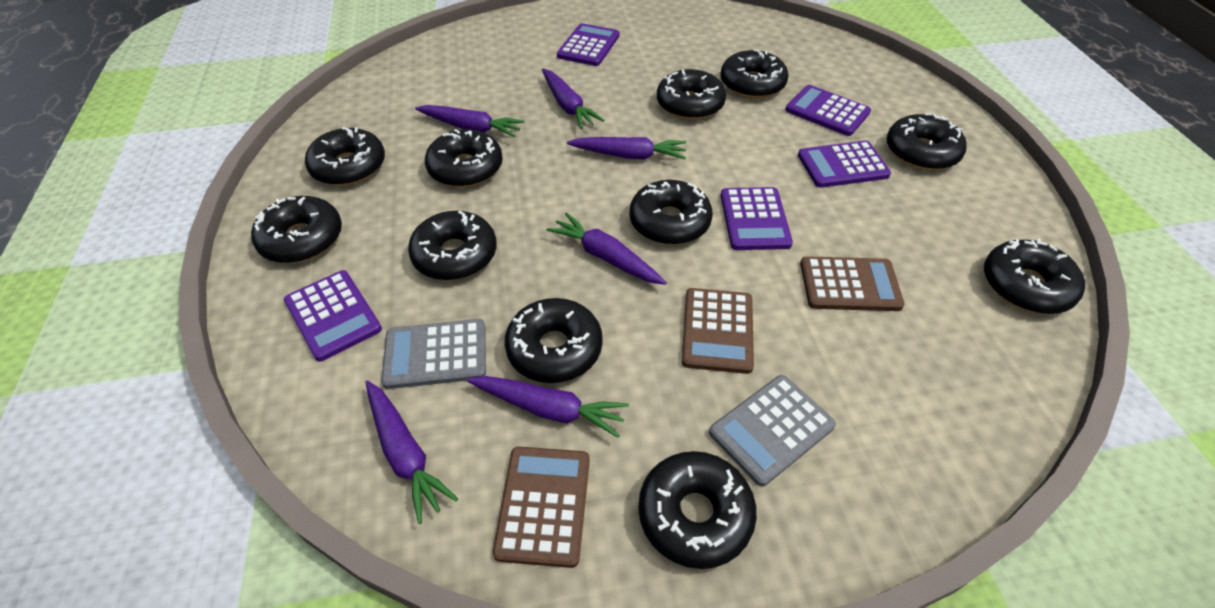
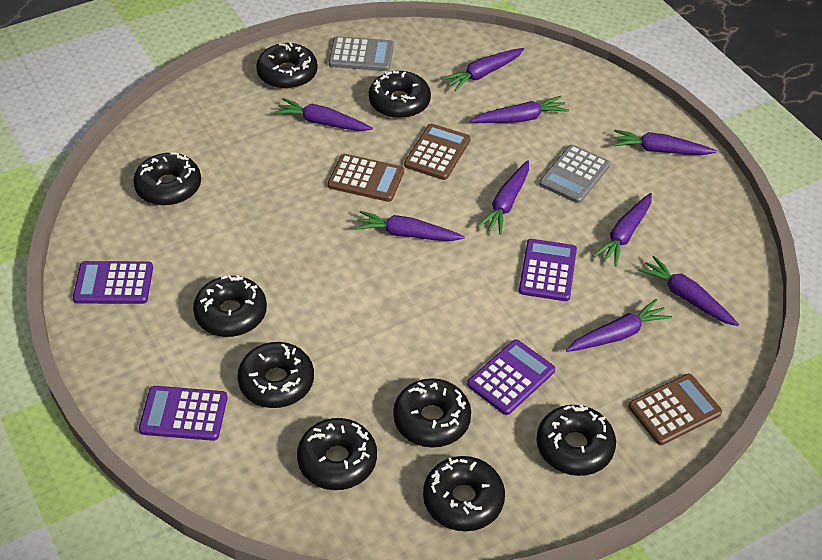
black donut: 11 -> 9
purple calculator: 5 -> 4
purple carrot: 6 -> 9

